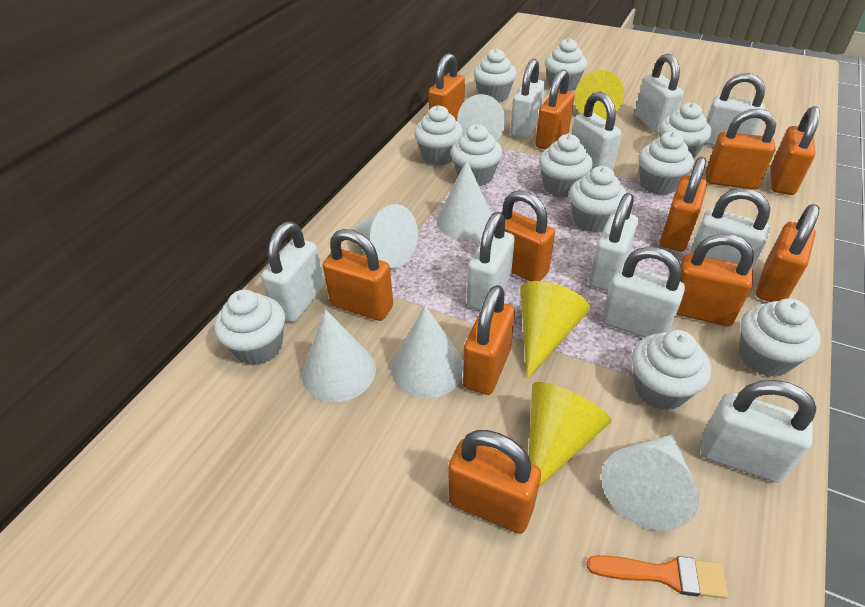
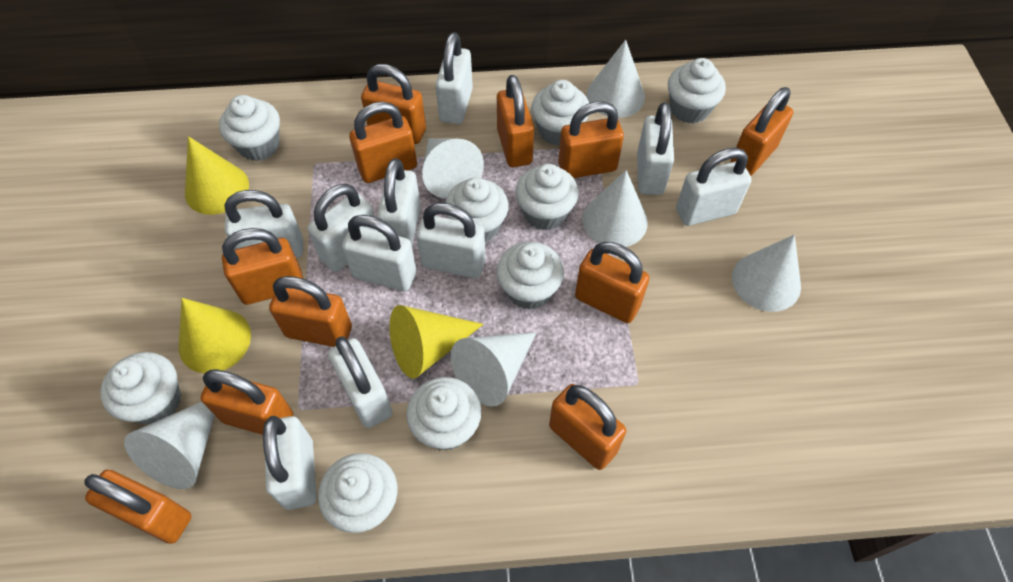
orange brush: 1 -> 0
white cupcake: 11 -> 9

